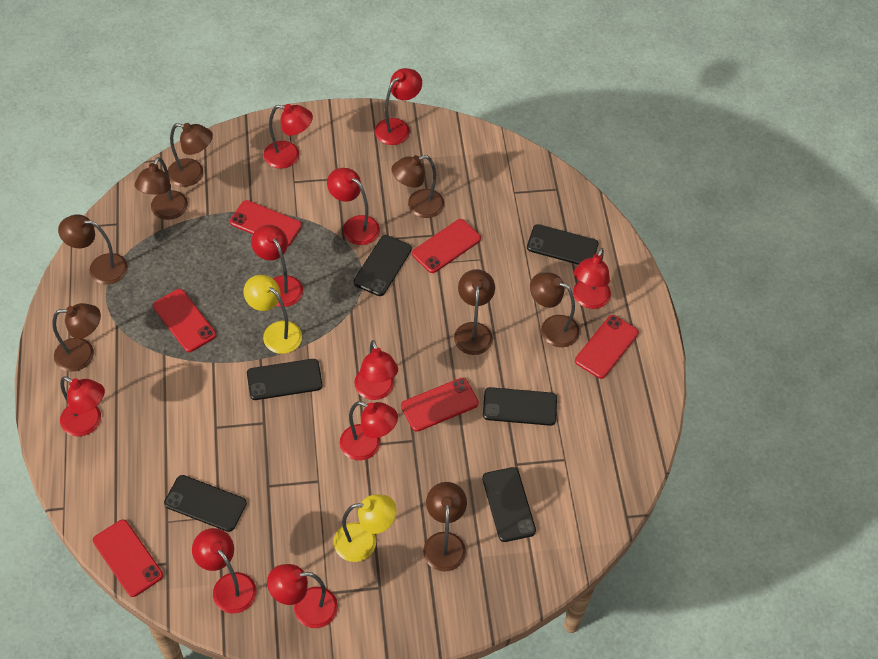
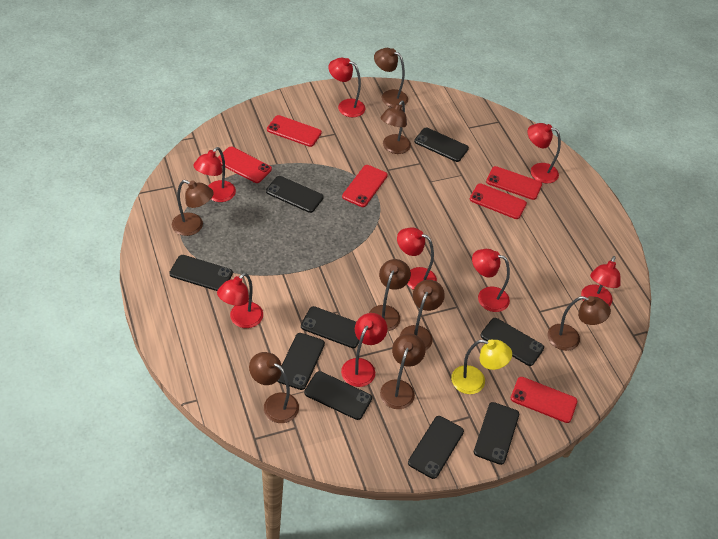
black phone: 6 -> 9
red lamp: 10 -> 8
yellow lamp: 2 -> 1

